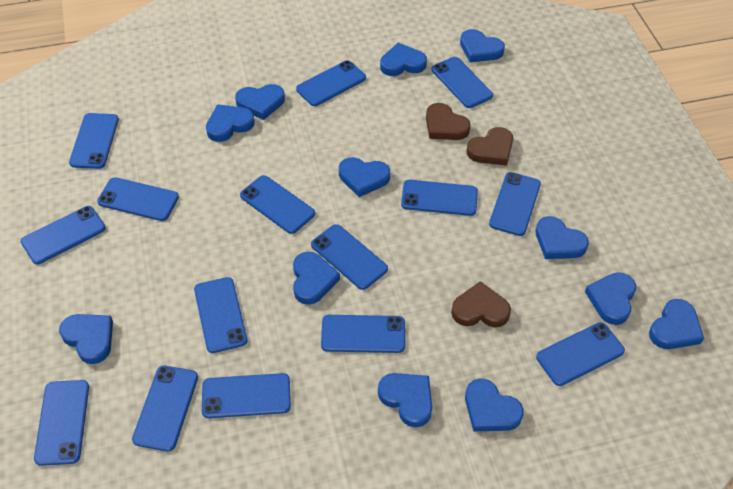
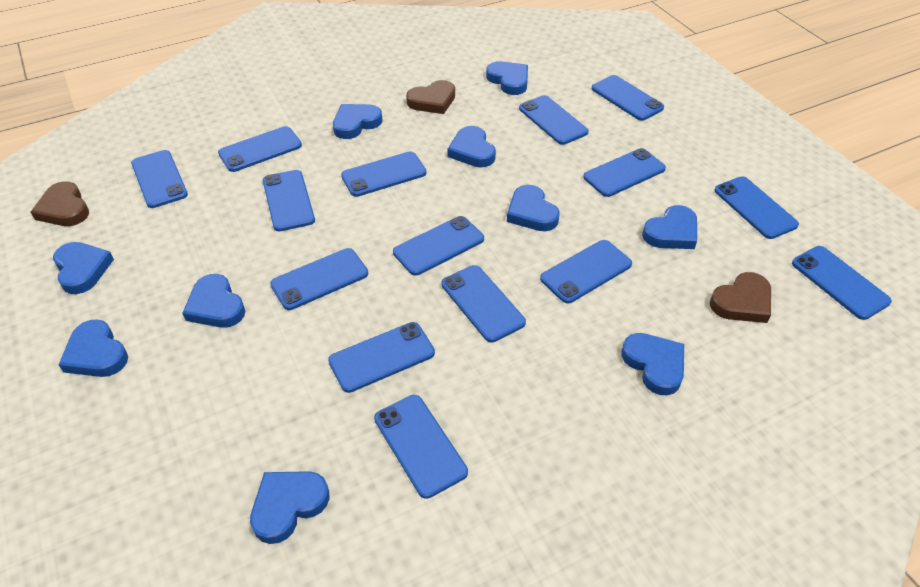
blue heart: 12 -> 10

